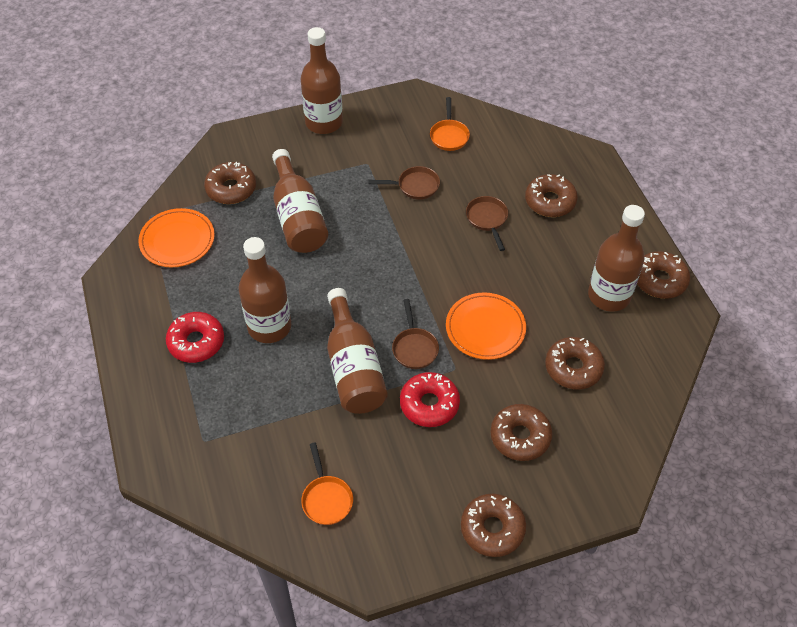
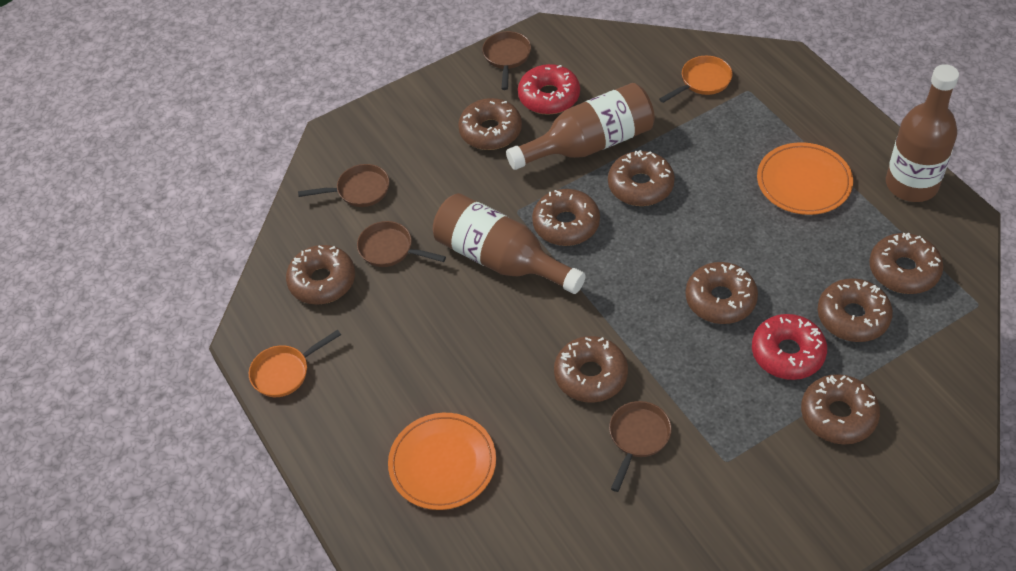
brown bottle: 5 -> 3
brown donut: 6 -> 9
brown pan: 3 -> 4

